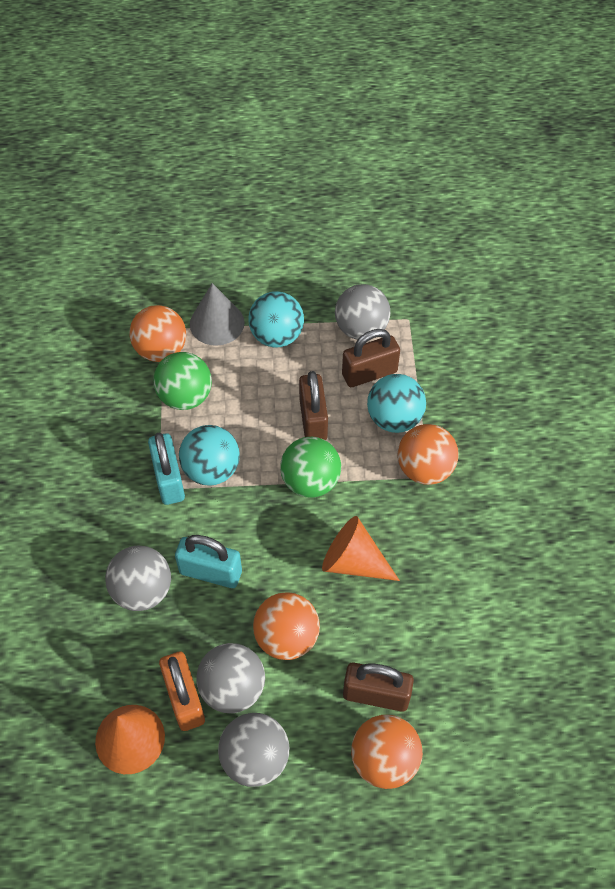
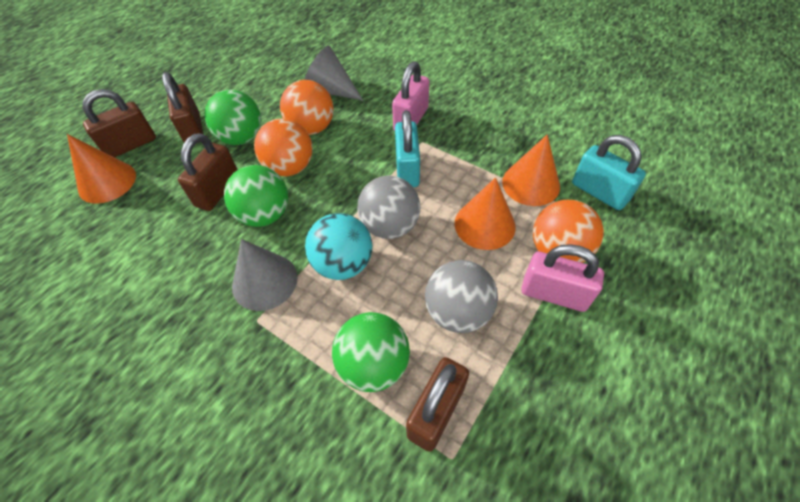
brown padlock: 3 -> 4
green ball: 2 -> 3
grey ball: 4 -> 2
grey cone: 1 -> 2
orange ball: 4 -> 3
orange cone: 2 -> 3
orange padlock: 1 -> 0
pink padlock: 0 -> 2
turquoise ball: 3 -> 1

